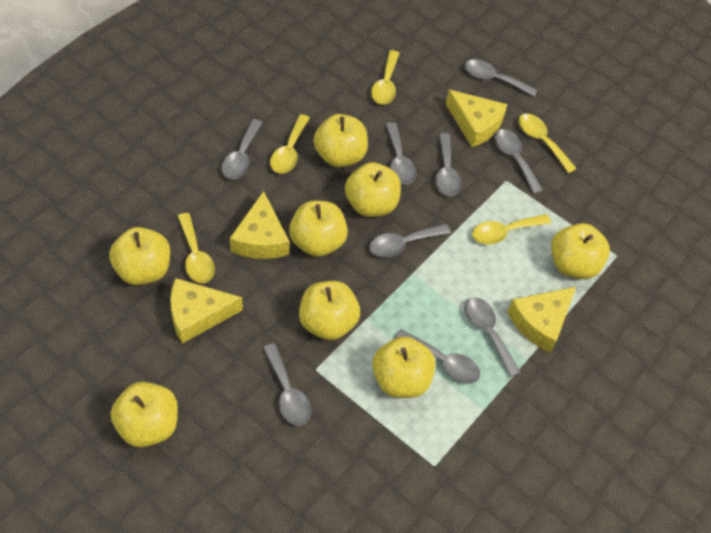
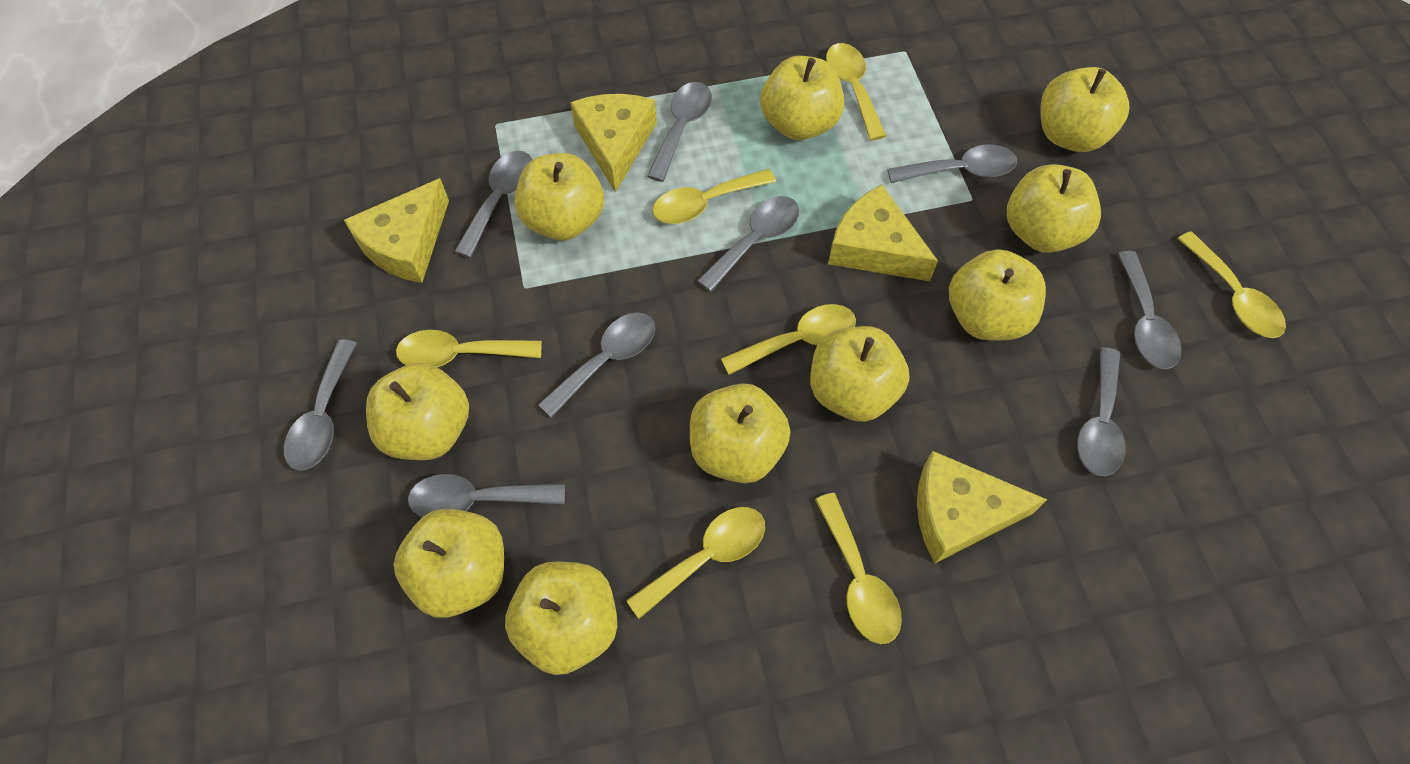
yellow apple: 8 -> 10
yellow spoon: 5 -> 7

